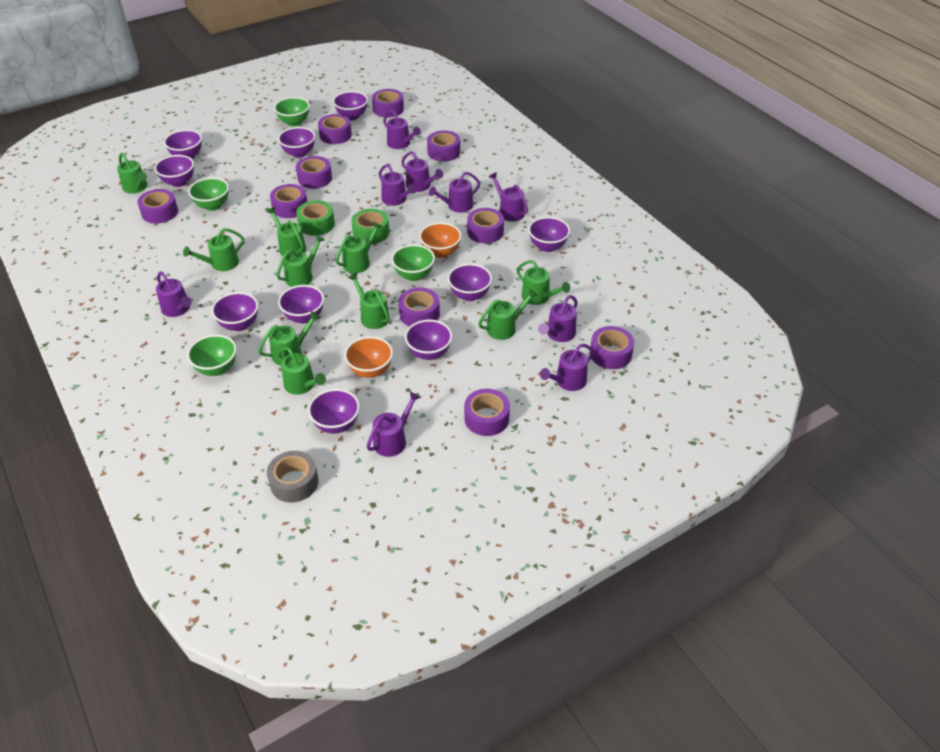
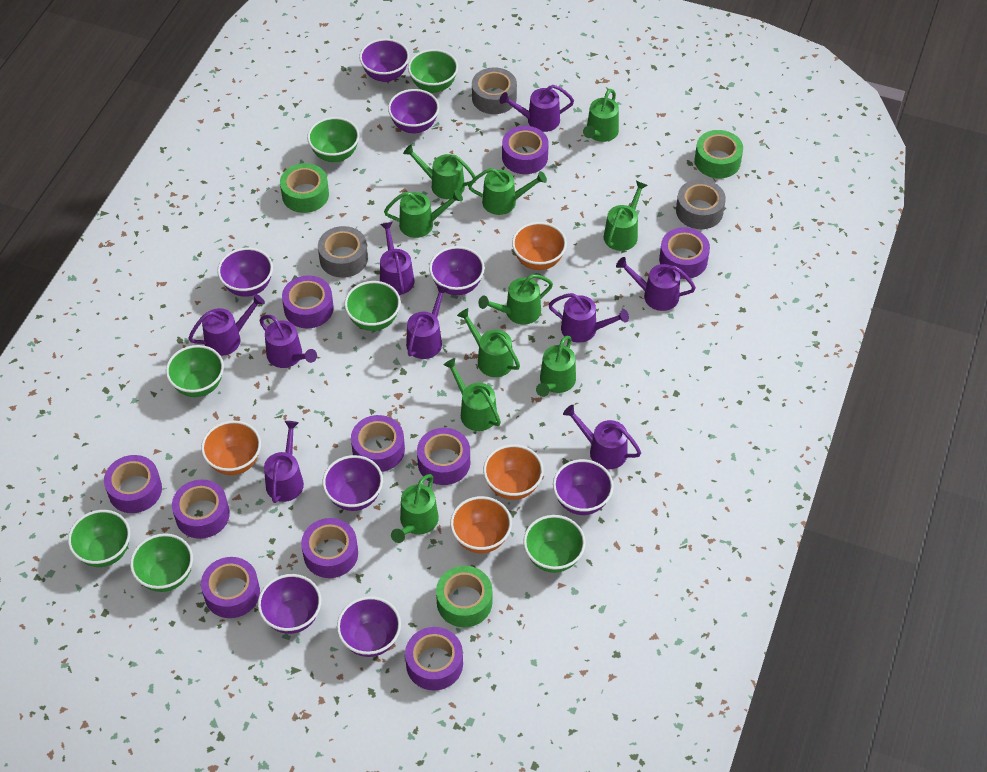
green bowl: 4 -> 7
green tape: 2 -> 3
grey tape: 1 -> 3
orange bowl: 2 -> 4
purple bowl: 10 -> 8

